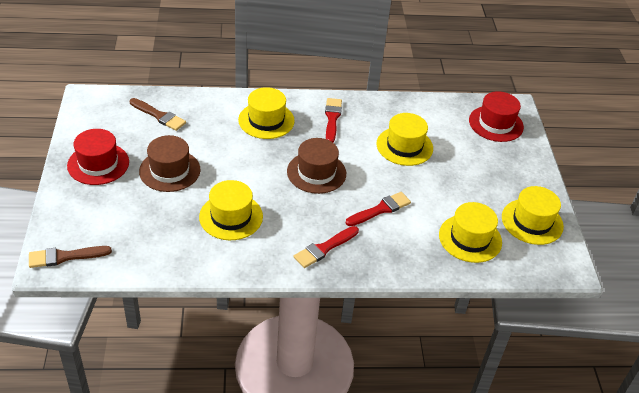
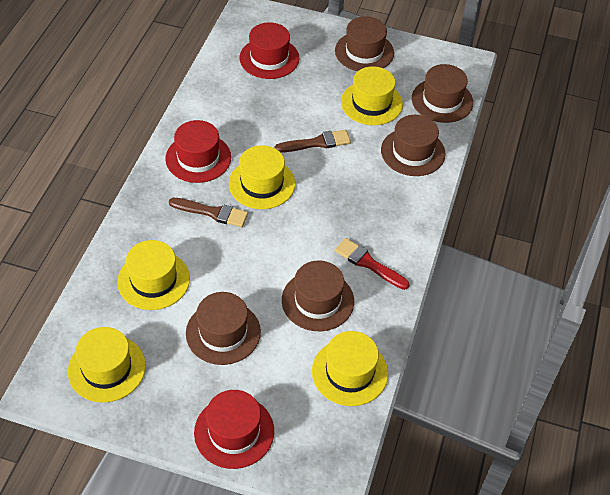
brown hat: 2 -> 5
red brush: 3 -> 1
red hat: 2 -> 3

